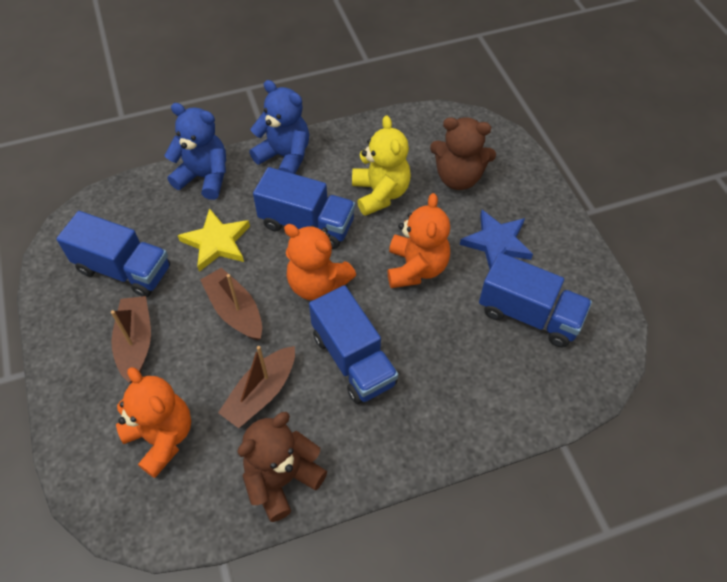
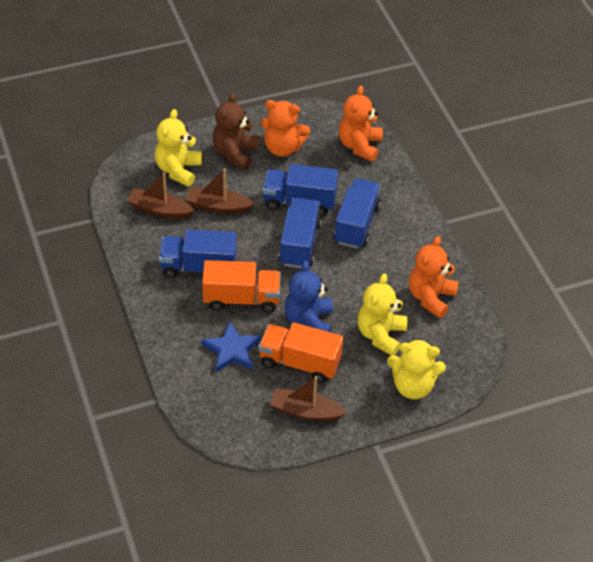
blue teddy bear: 2 -> 1
brown teddy bear: 2 -> 1
orange truck: 0 -> 2
yellow star: 1 -> 0
yellow teddy bear: 1 -> 3

